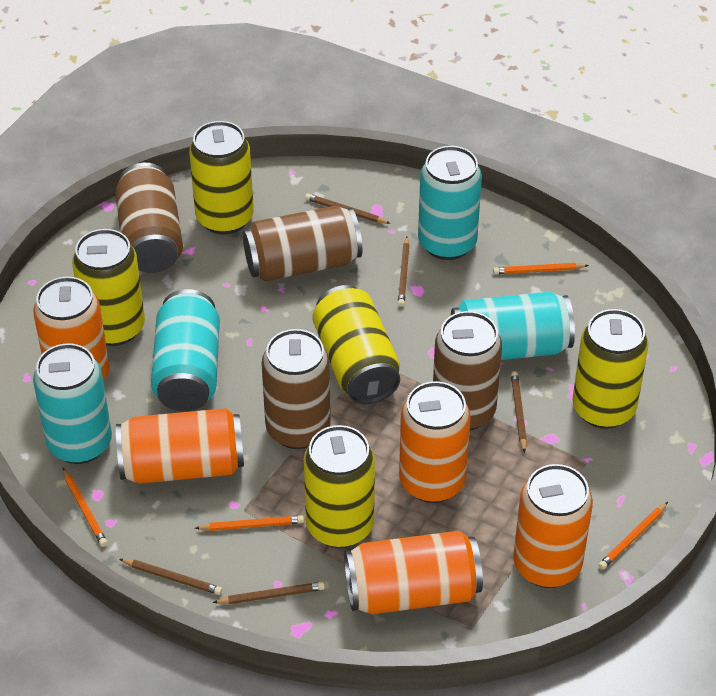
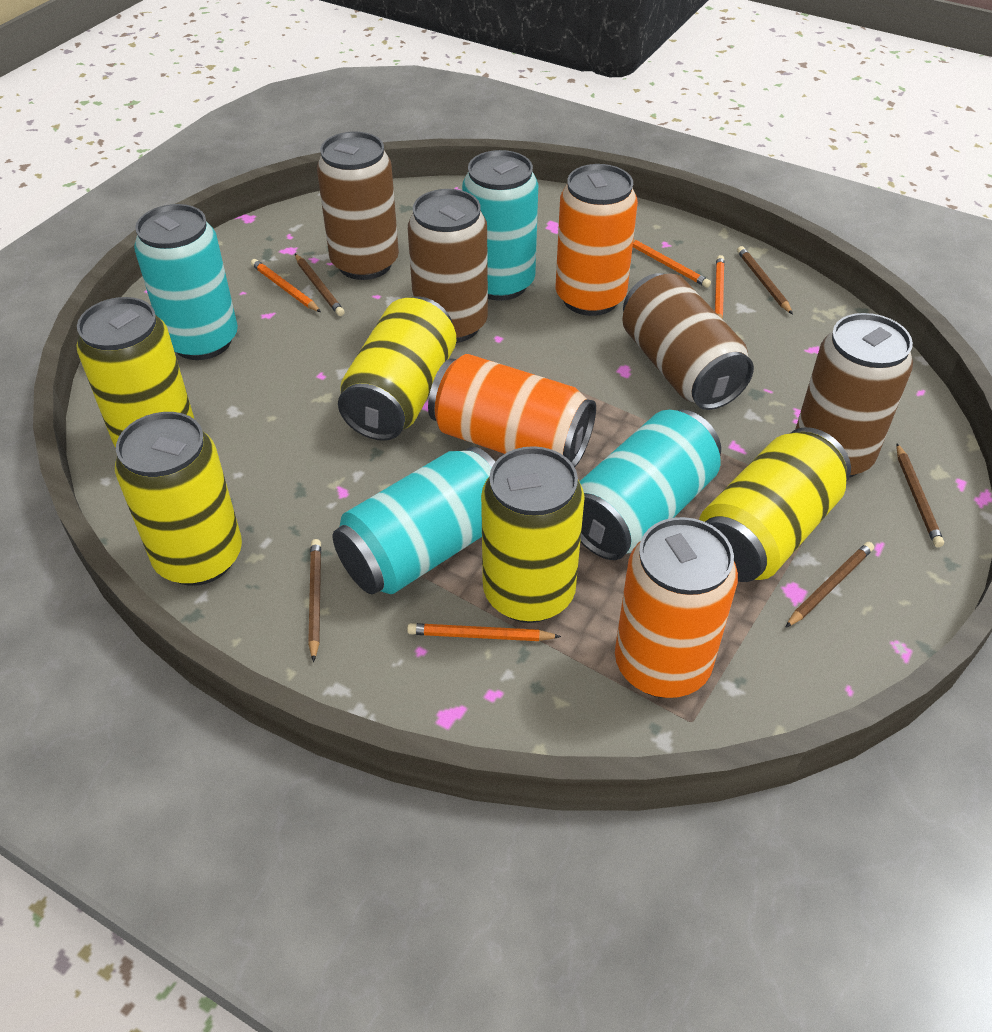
orange can: 5 -> 3

